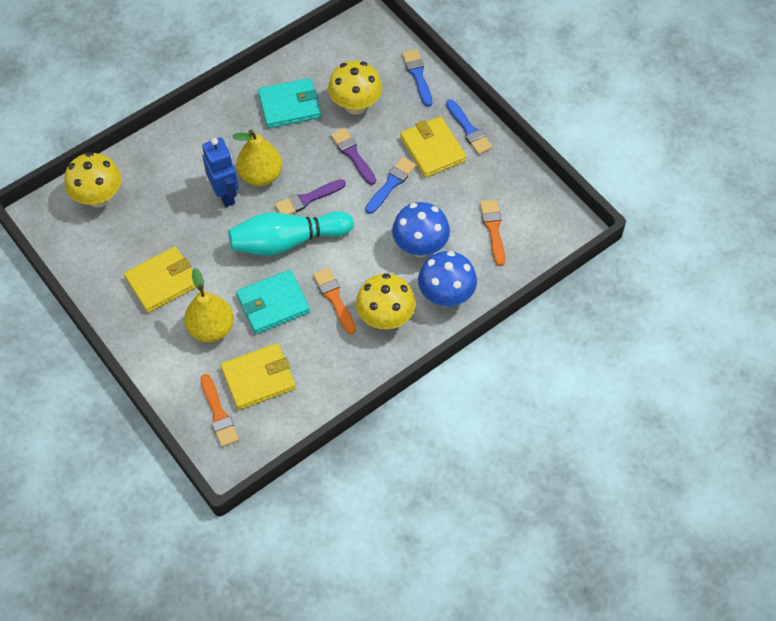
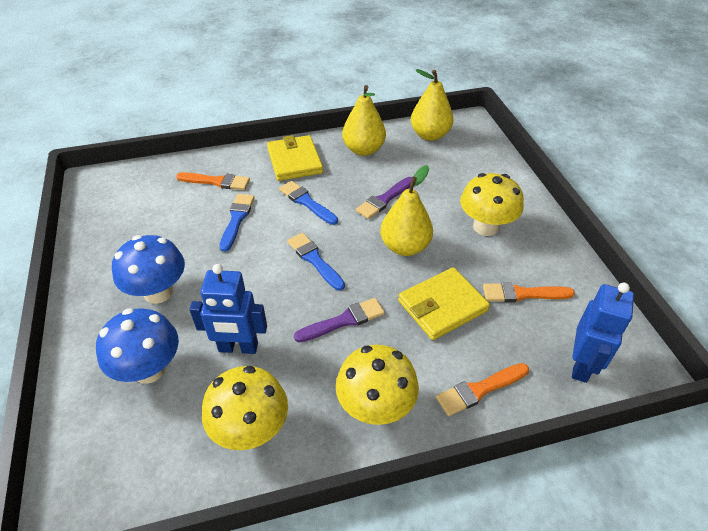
blue robot: 1 -> 2
turquoise bowling pin: 1 -> 0
turquoise wallet: 2 -> 0
yellow pear: 2 -> 3
yellow wallet: 3 -> 2

